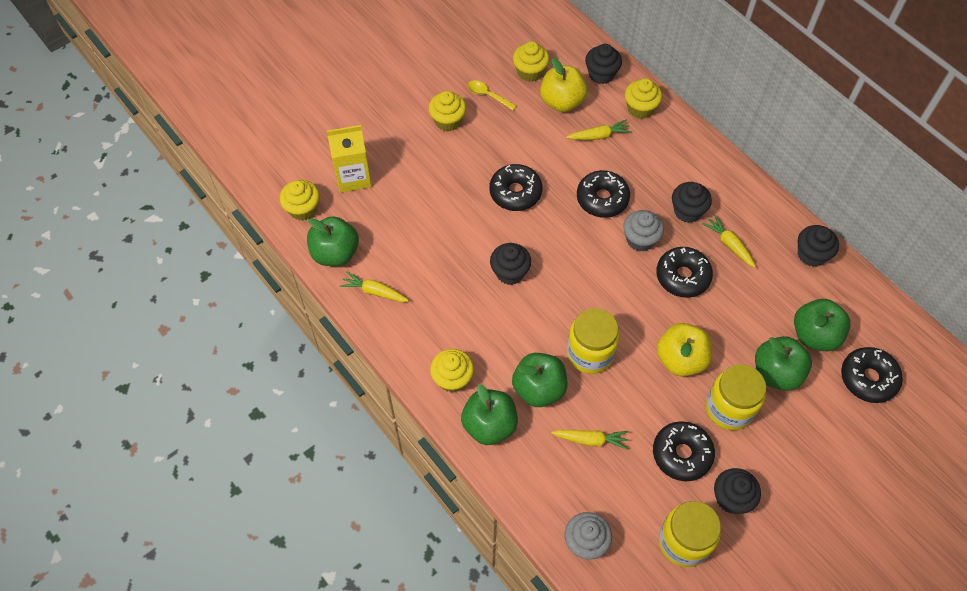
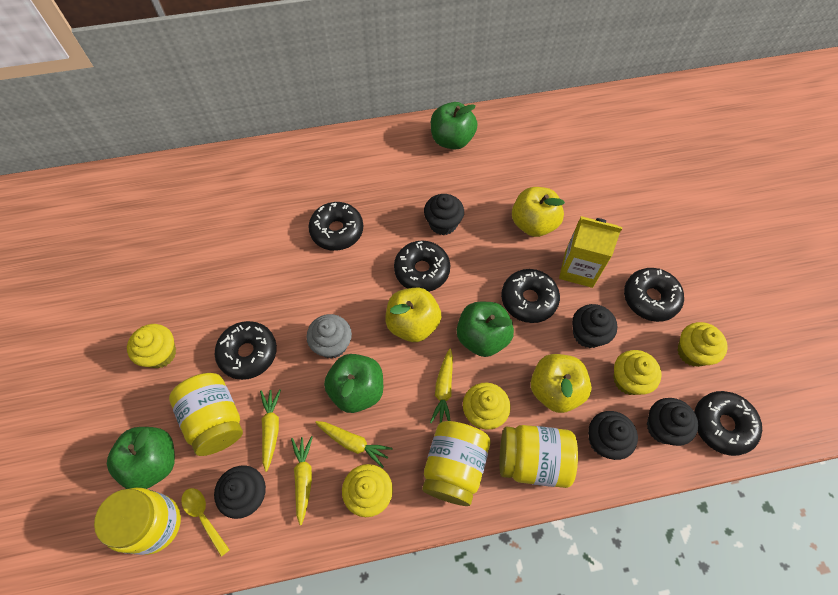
black donut: 5 -> 6
green apple: 5 -> 4
grey cupcake: 2 -> 1
yellow apple: 2 -> 3
yellow jar: 3 -> 4

